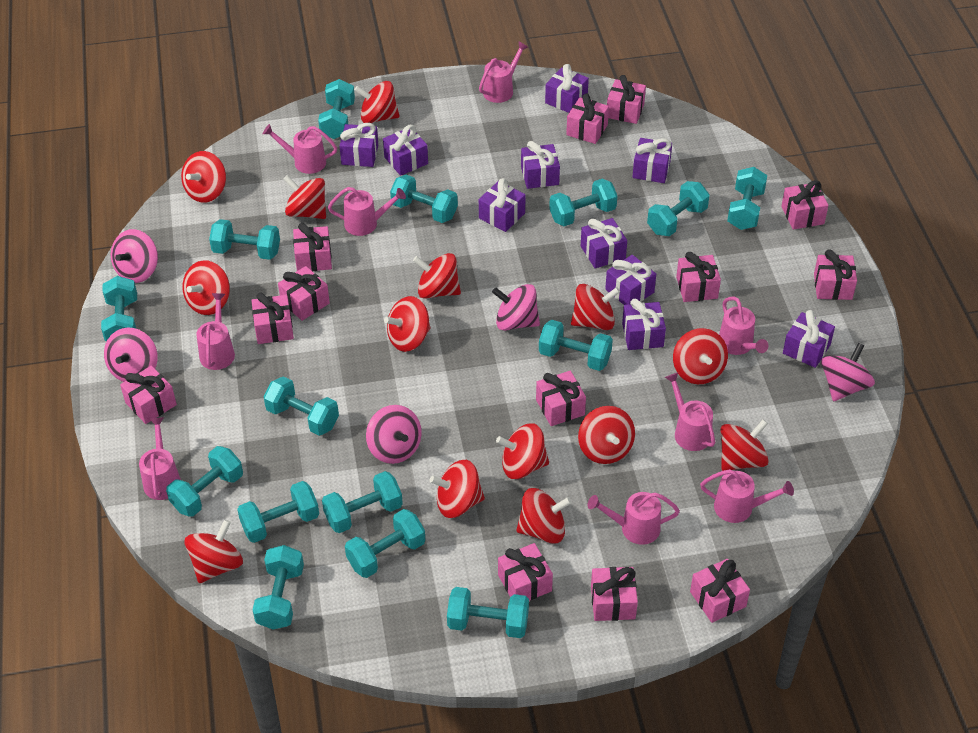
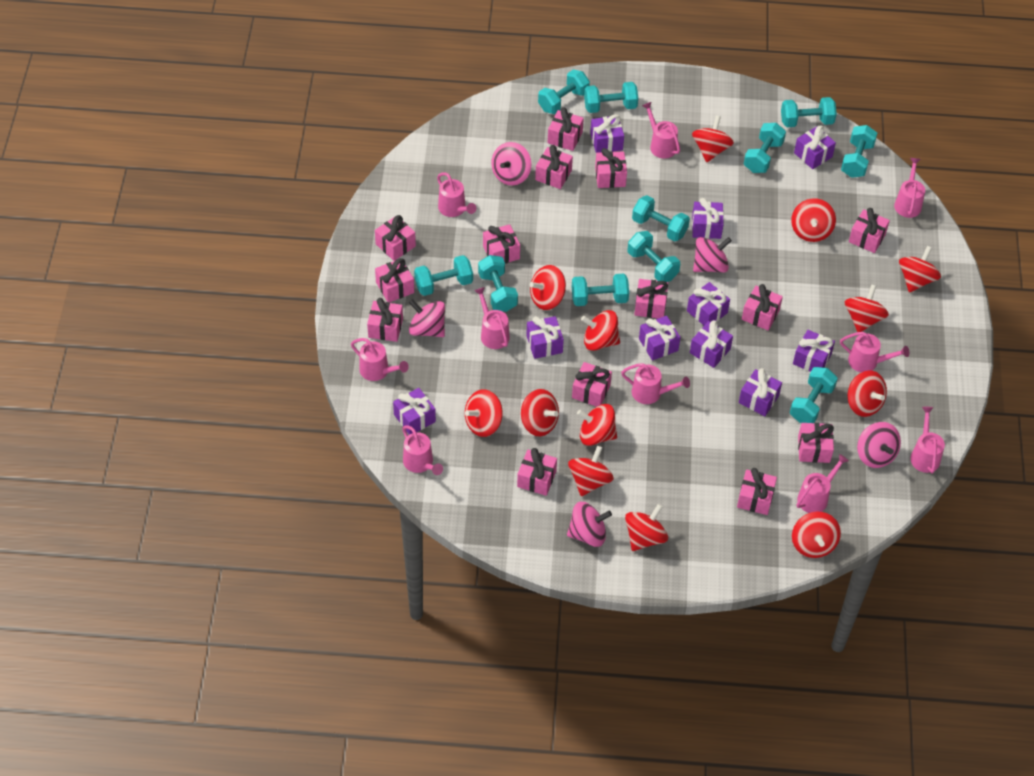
pink gift: 13 -> 14
pink watering can: 9 -> 10
red spinning top: 14 -> 13
turquoise dumbbell: 15 -> 11

